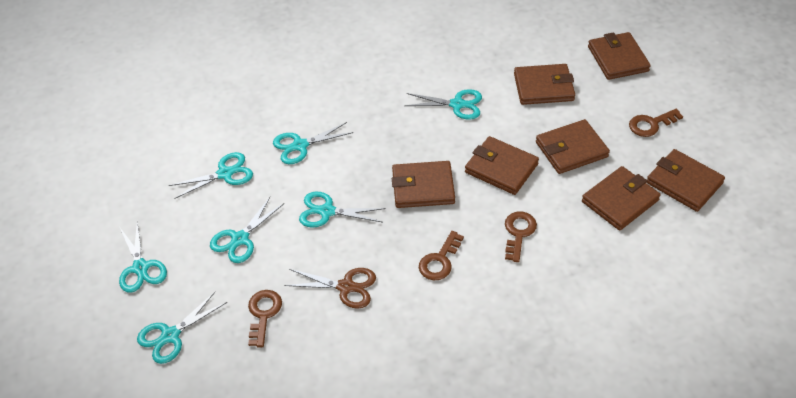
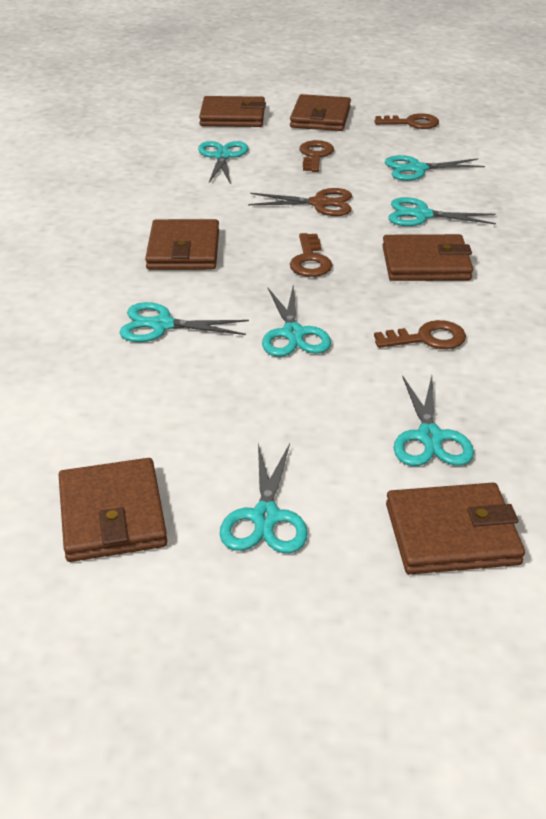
brown wallet: 7 -> 6

